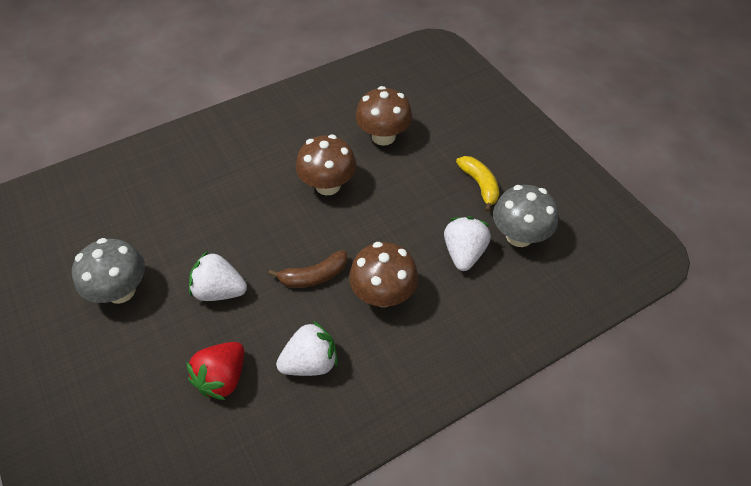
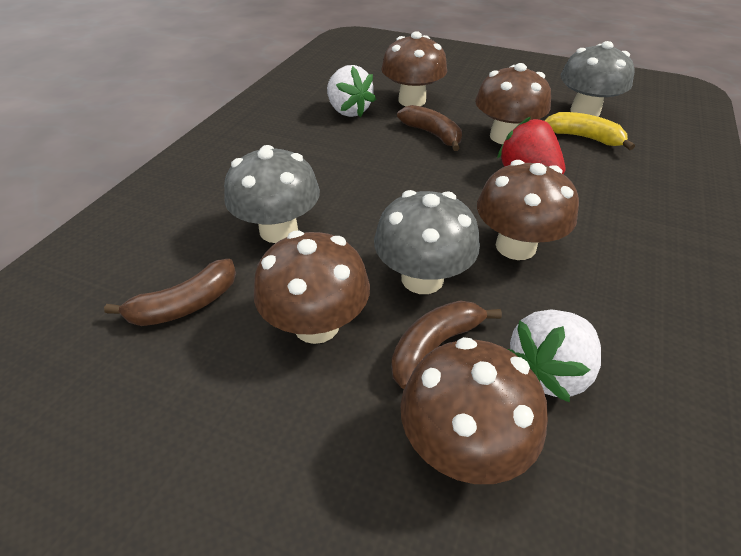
brown banana: 1 -> 3
brown mushroom: 3 -> 5
grey mushroom: 2 -> 3
white strawberry: 3 -> 2

